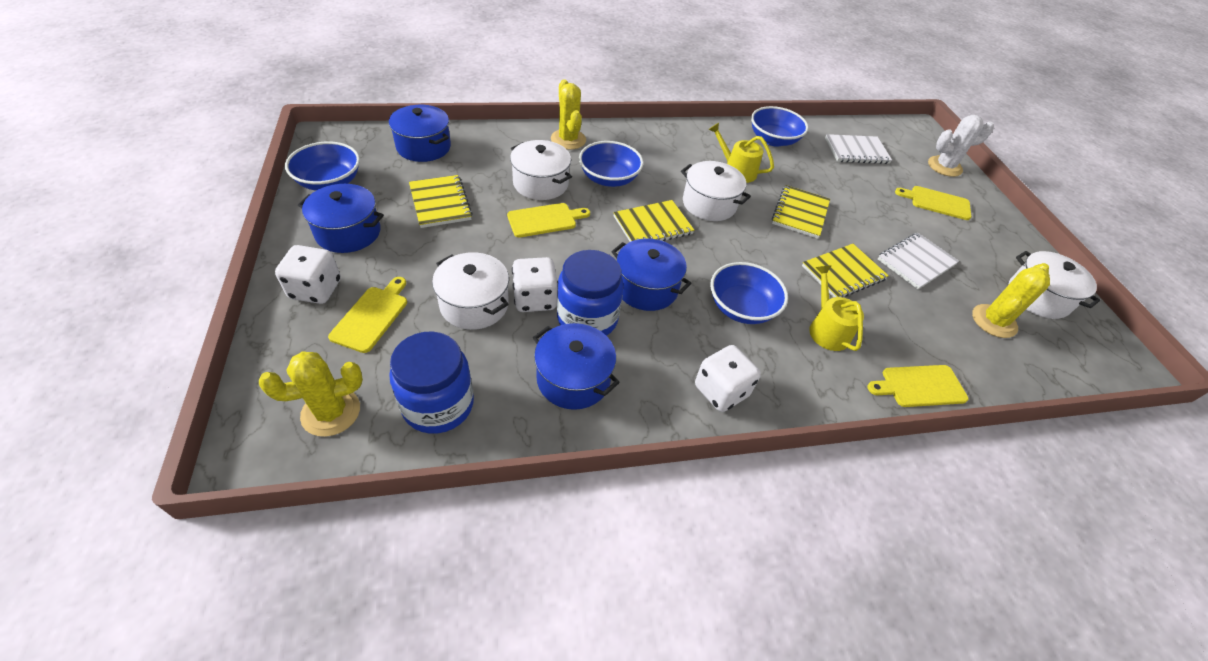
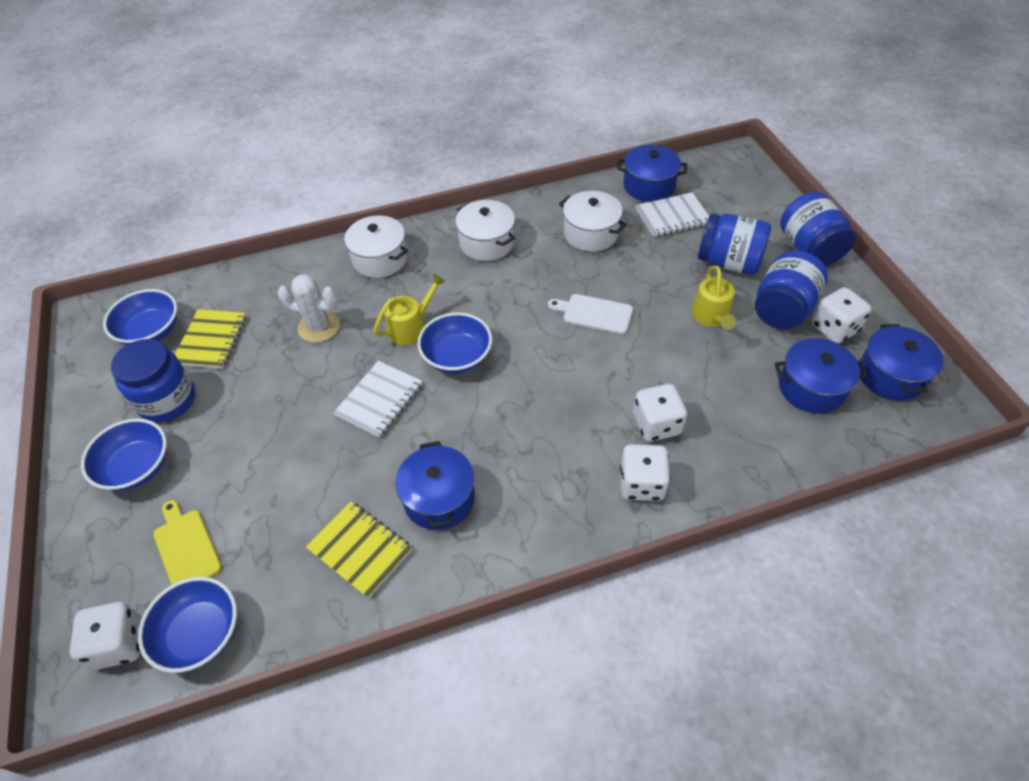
blue jar: 2 -> 4
white cutting board: 0 -> 1
white dice: 3 -> 4
white pot: 4 -> 3
yellow cactus: 3 -> 0
yellow cutting board: 4 -> 1
yellow notebook: 4 -> 2

